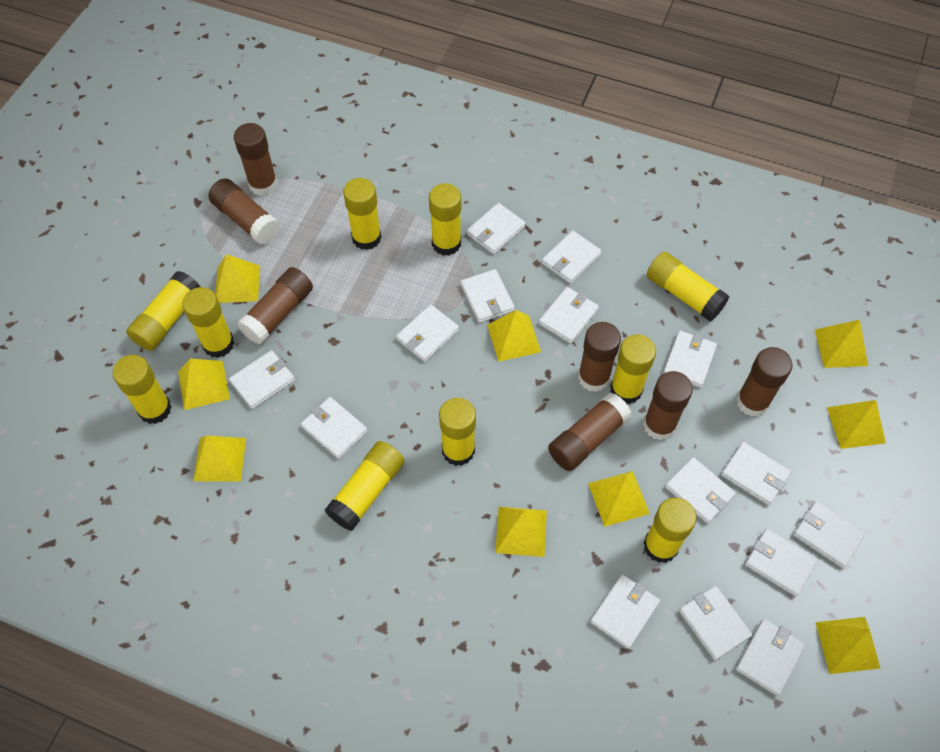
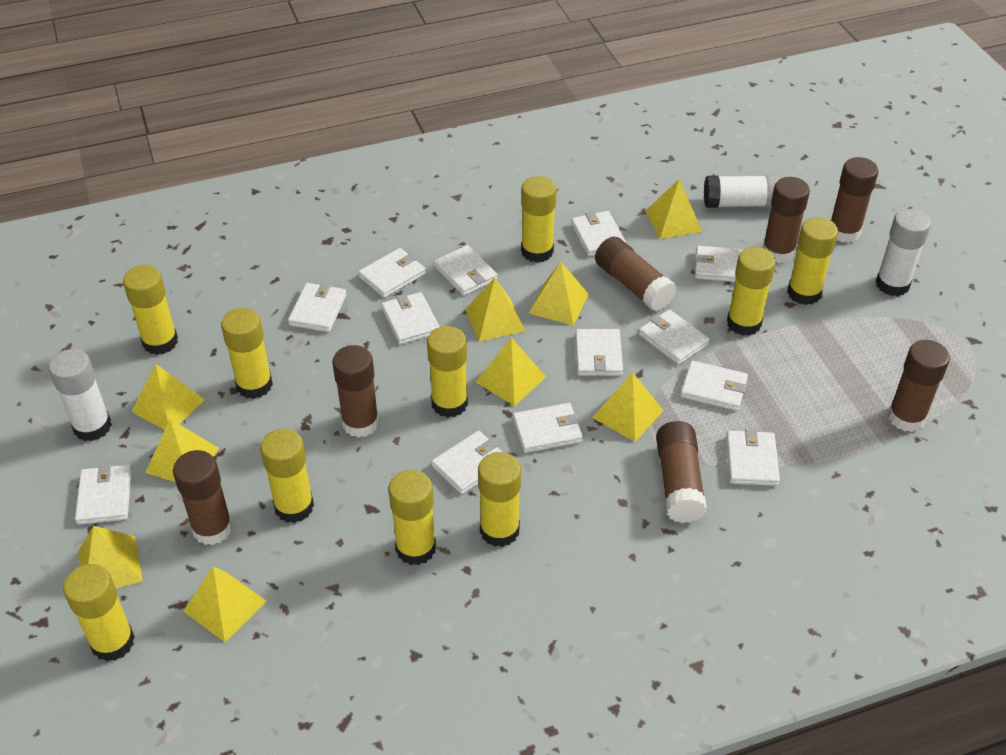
white glue stick: 0 -> 3
white wallet: 15 -> 13

